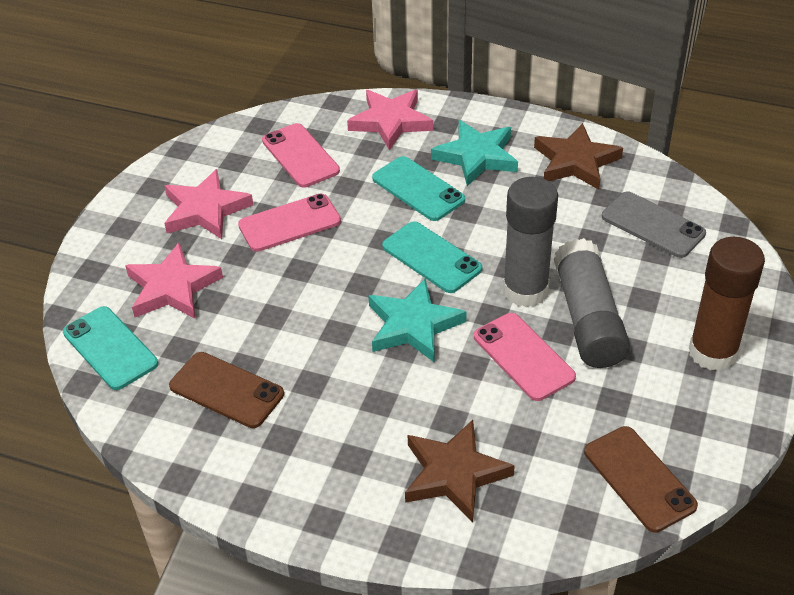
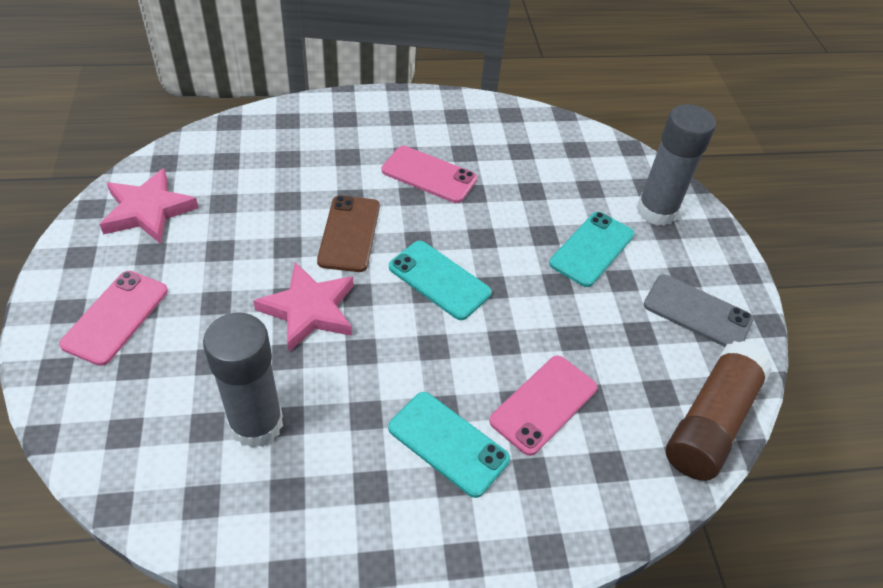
brown phone: 2 -> 1
brown star: 2 -> 0
pink star: 3 -> 2
turquoise star: 2 -> 0

